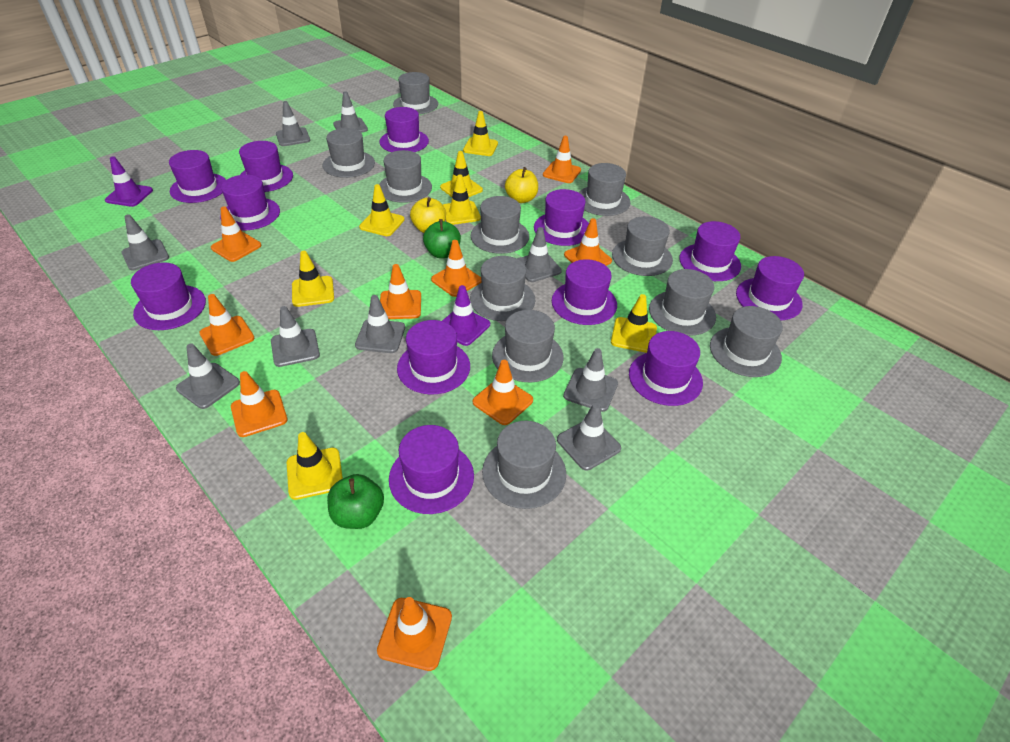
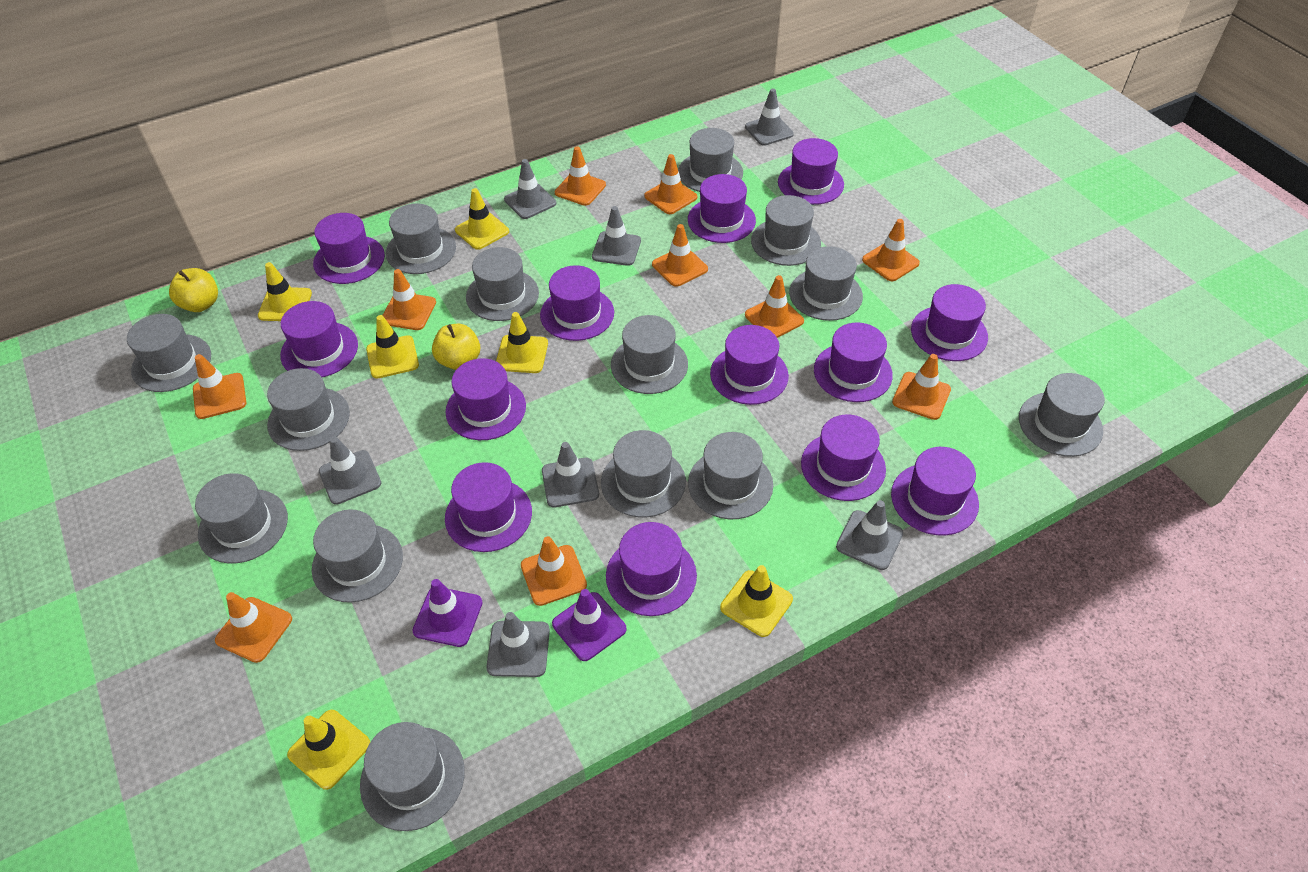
green apple: 2 -> 0
grey hat: 11 -> 14
grey traffic cone: 9 -> 7
orange traffic cone: 9 -> 10
purple hat: 12 -> 13
yellow traffic cone: 7 -> 6

